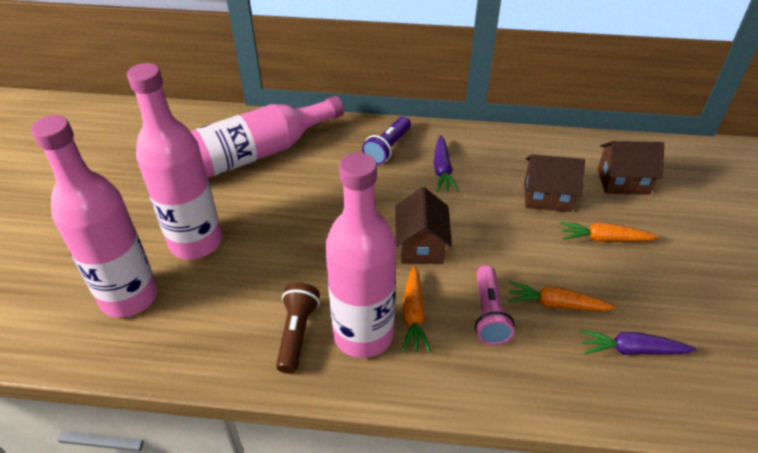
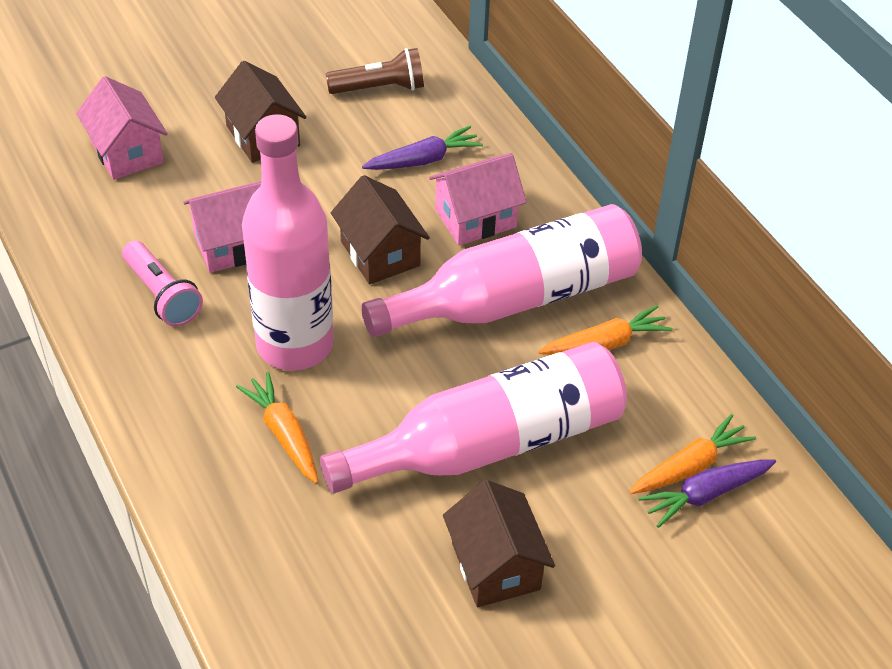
pink bottle: 4 -> 3
pink house: 0 -> 3
purple flashlight: 1 -> 0

